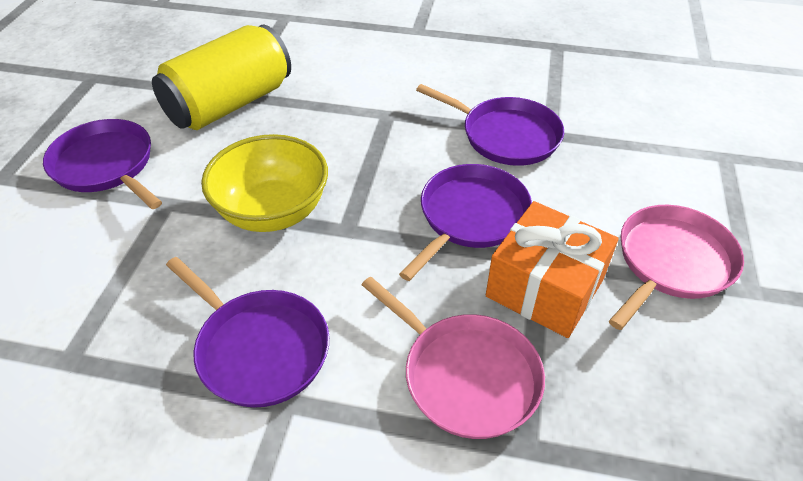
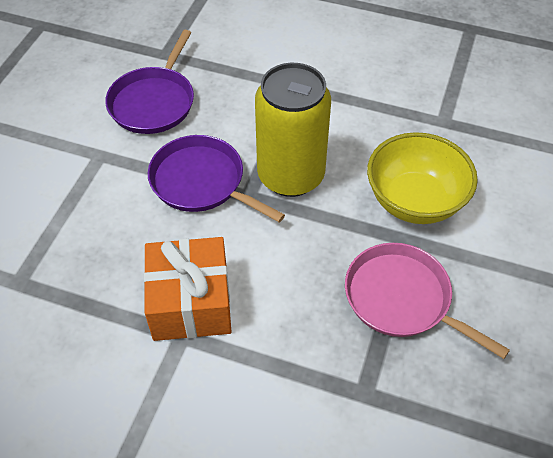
pink pan: 2 -> 1
purple pan: 4 -> 2

